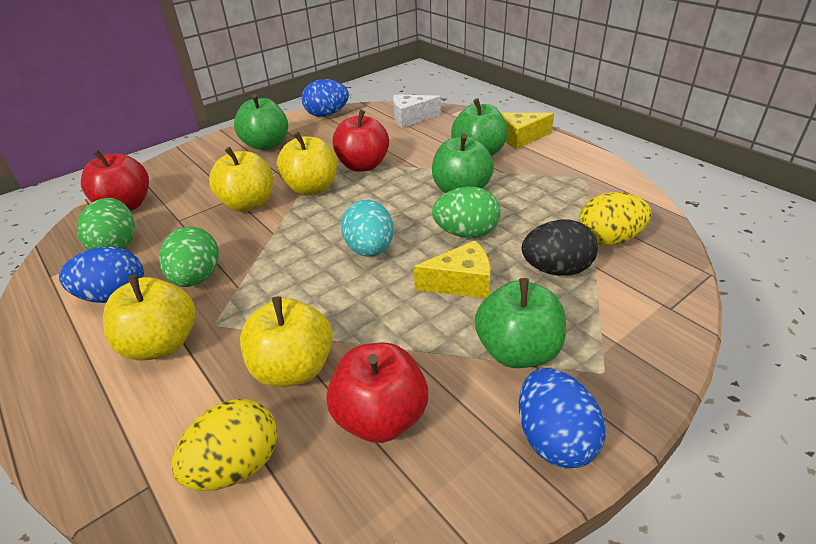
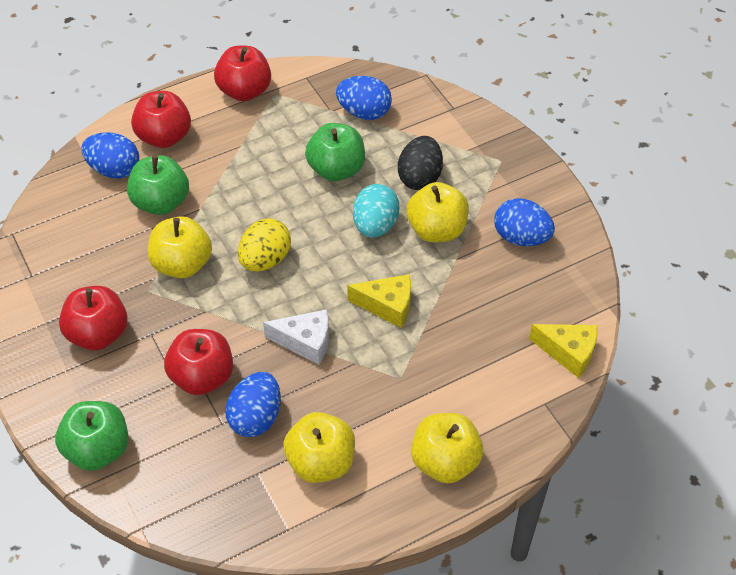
blue egg: 3 -> 4
green apple: 4 -> 3
green egg: 3 -> 0
red apple: 3 -> 4
yellow egg: 2 -> 1

